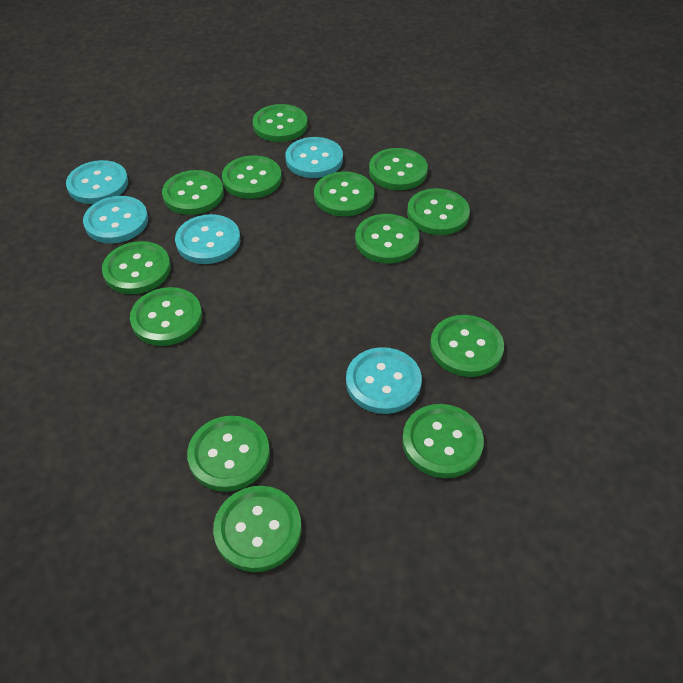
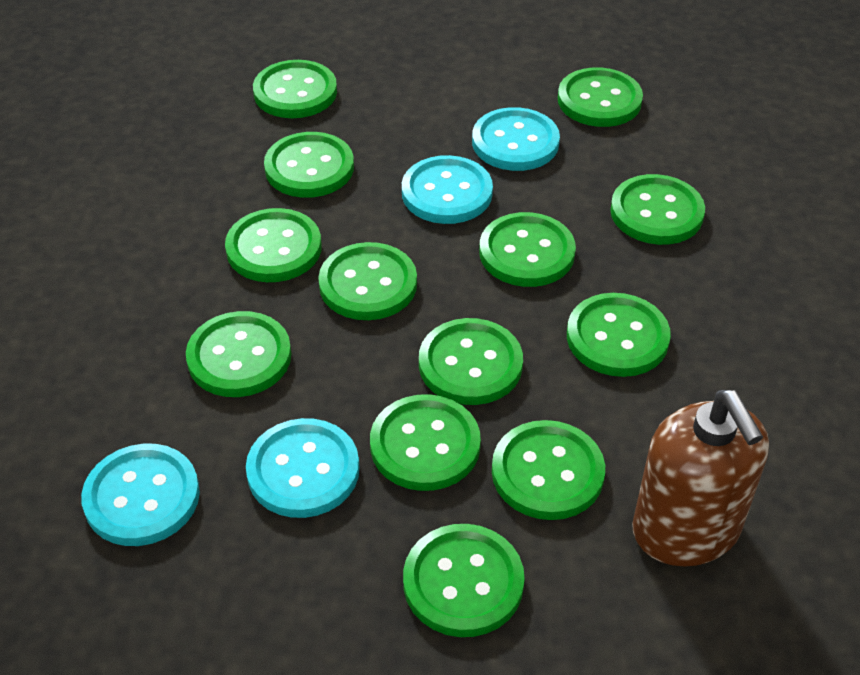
brown soap dispenser: 0 -> 1
turquoise button: 5 -> 4

